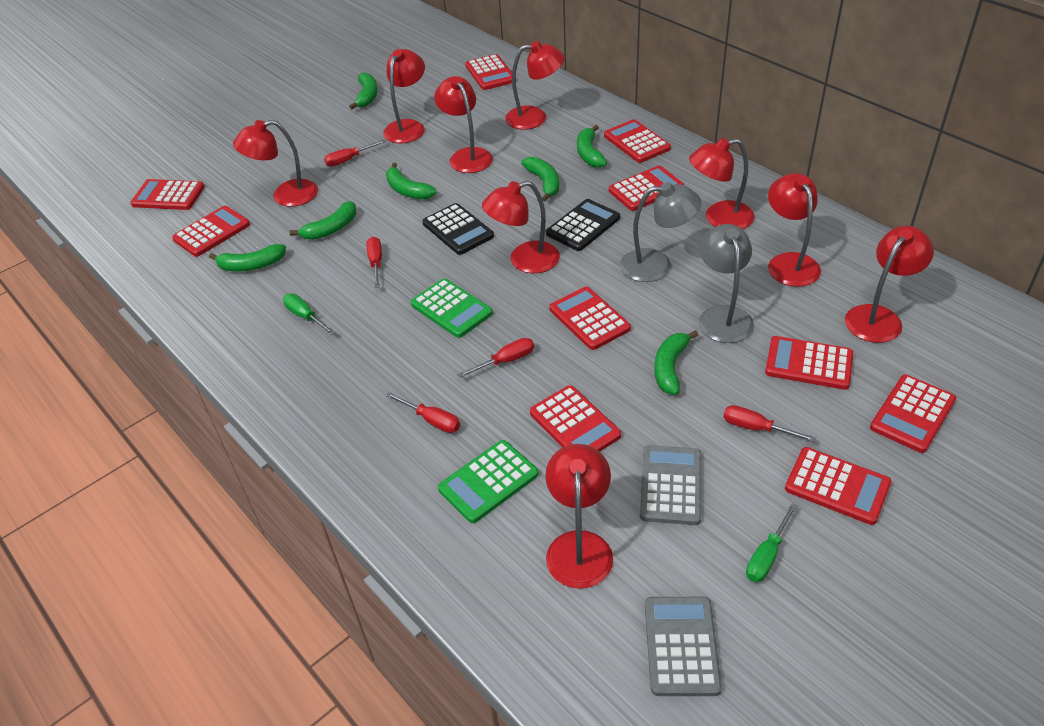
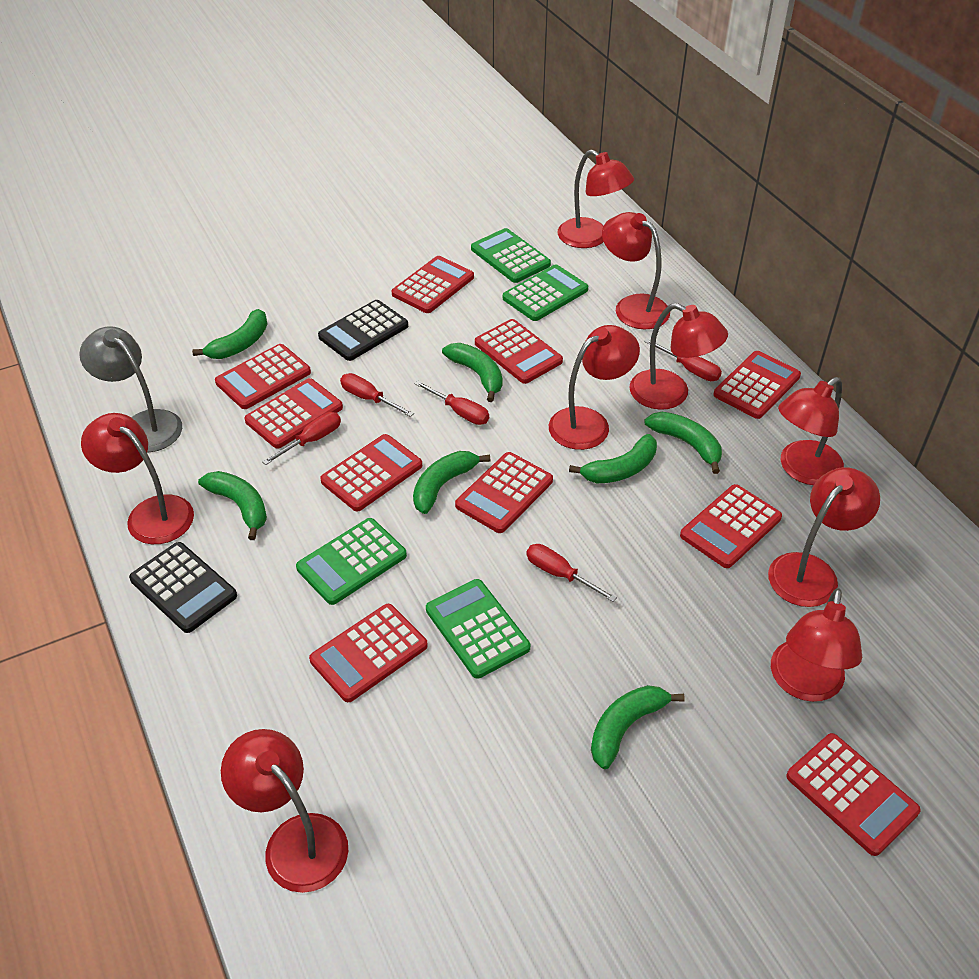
green calculator: 2 -> 4
green screwdriver: 2 -> 0
grey calculator: 2 -> 0
grey lamp: 2 -> 1

